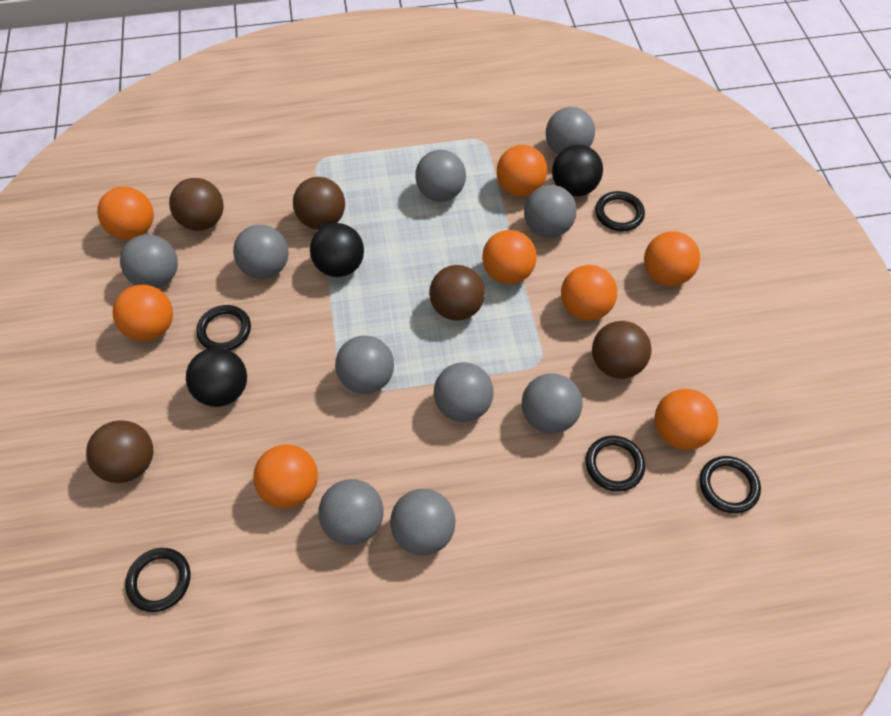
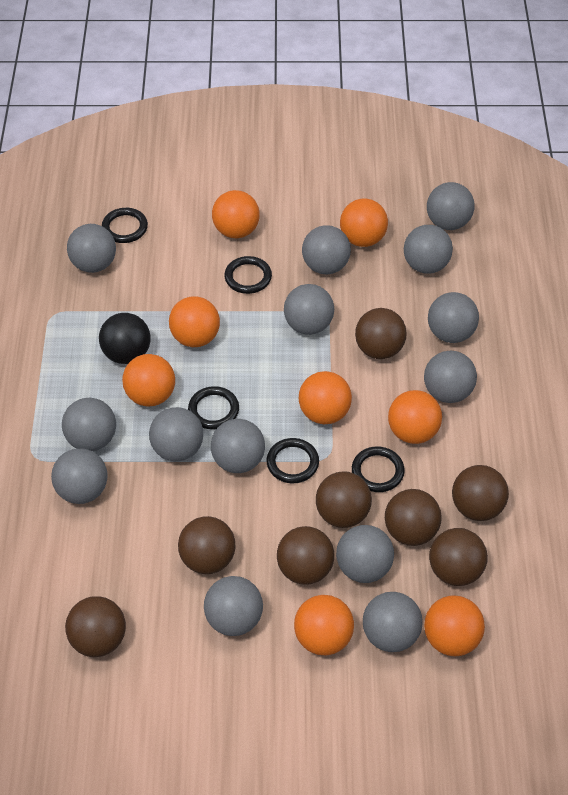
black ball: 3 -> 1
brown ball: 5 -> 8
grey ball: 10 -> 14

